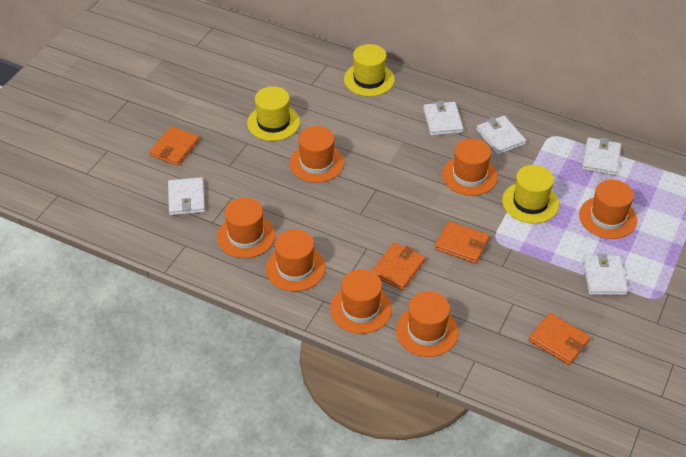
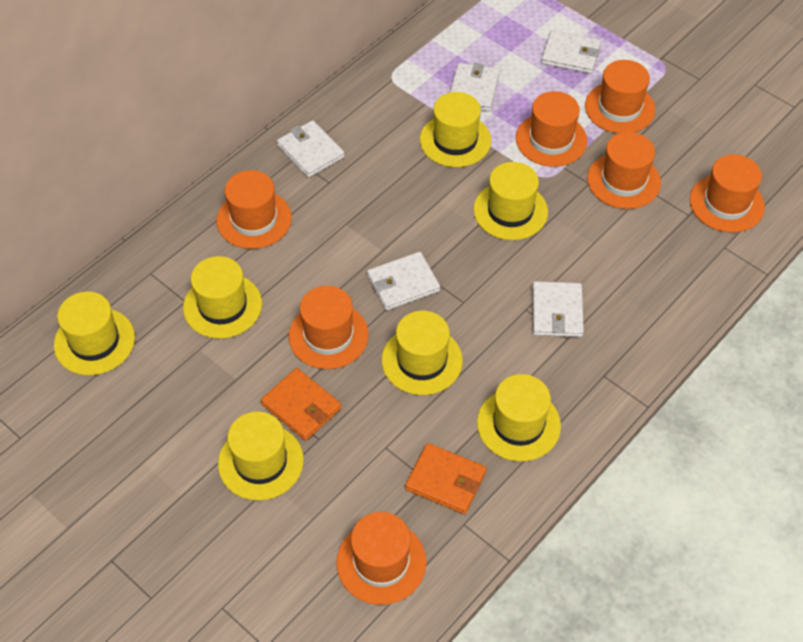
orange wallet: 4 -> 2
yellow hat: 3 -> 7

